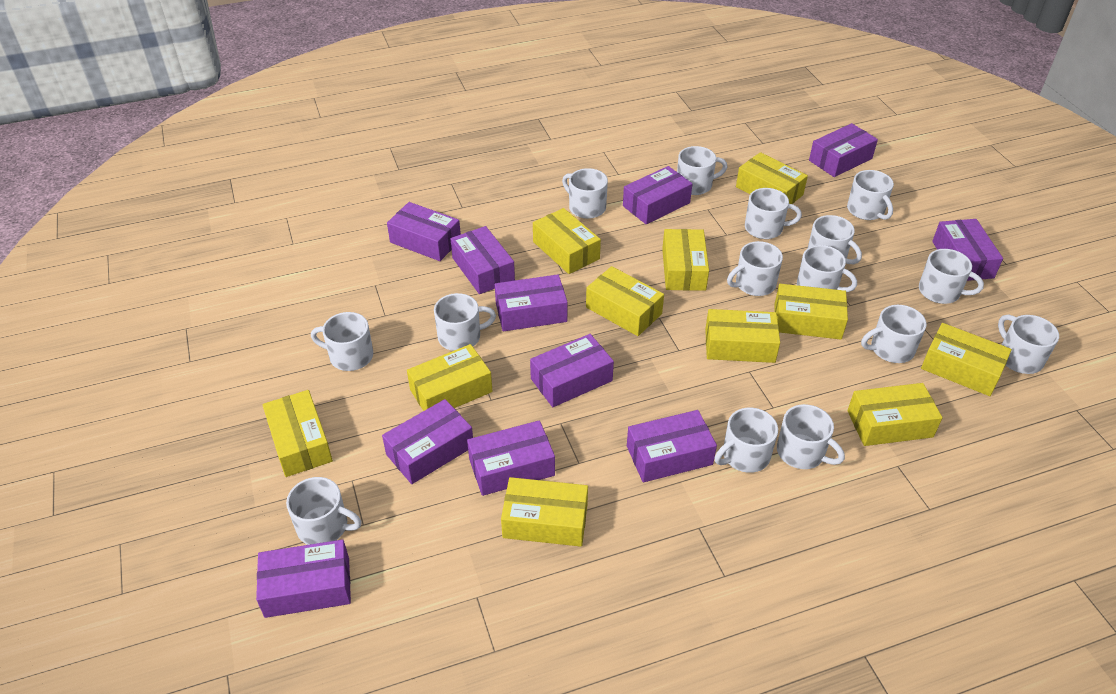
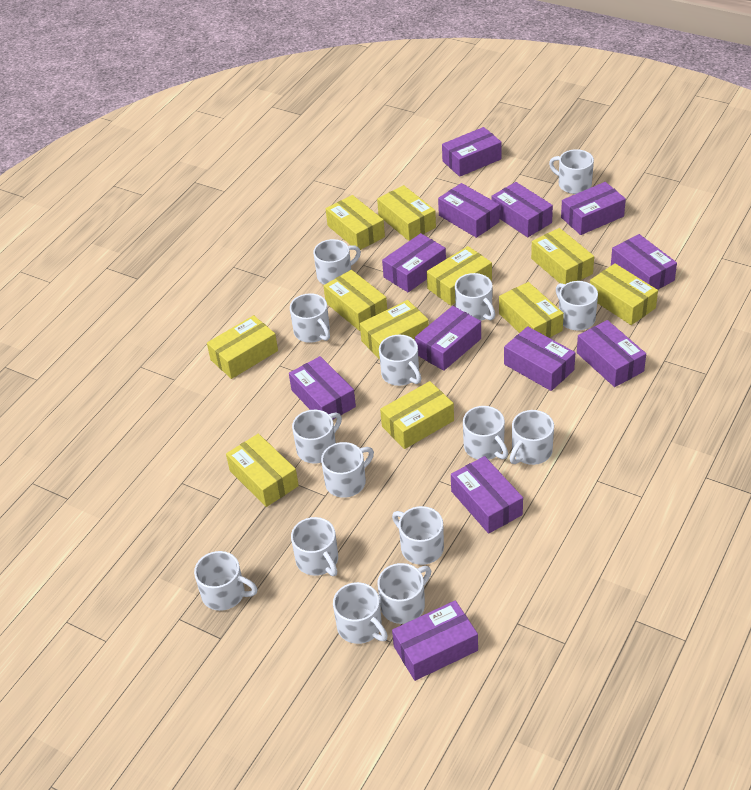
purple box: 11 -> 12

